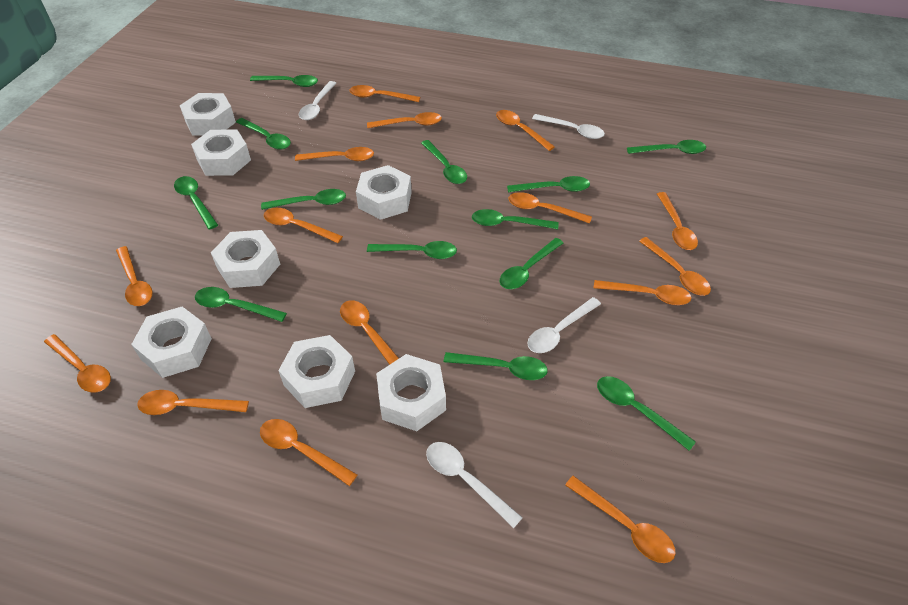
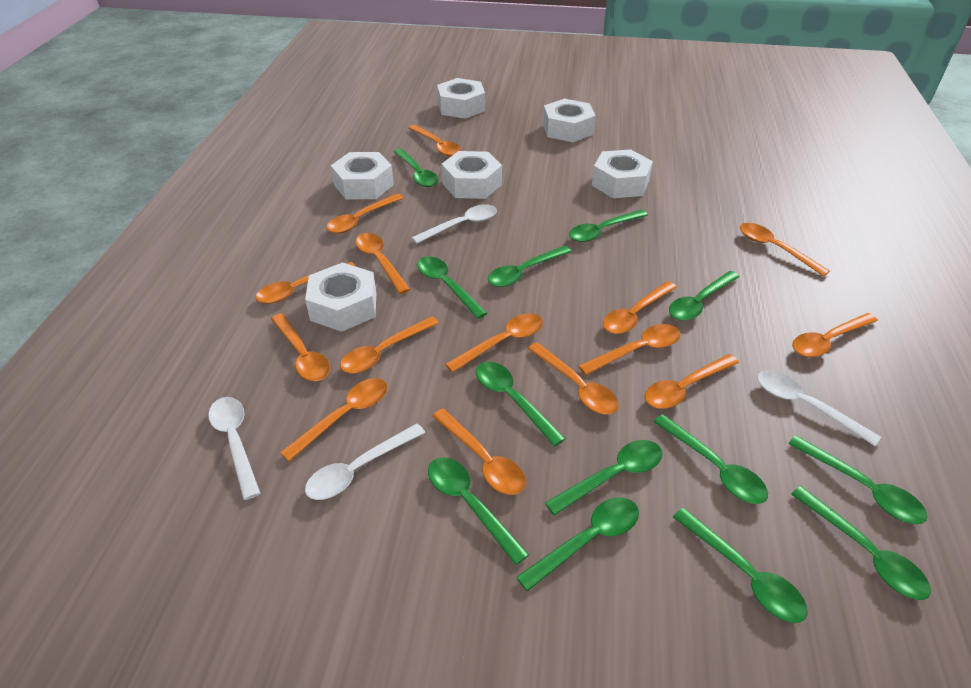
white nut: 7 -> 6

